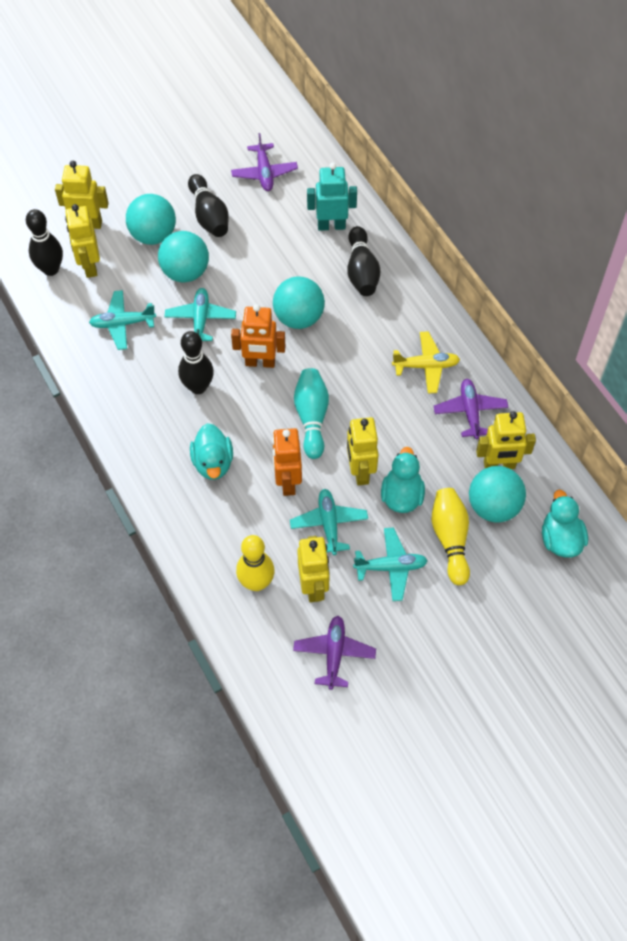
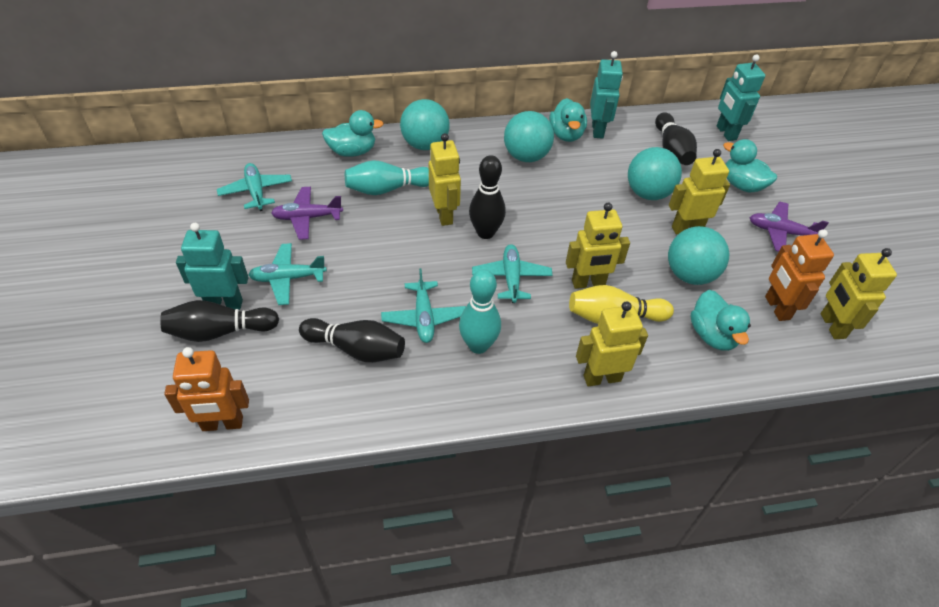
purple plane: 3 -> 2
turquoise bowling pin: 1 -> 2
turquoise duck: 3 -> 4
turquoise robot: 1 -> 3
yellow bowling pin: 2 -> 1
yellow plane: 1 -> 0

